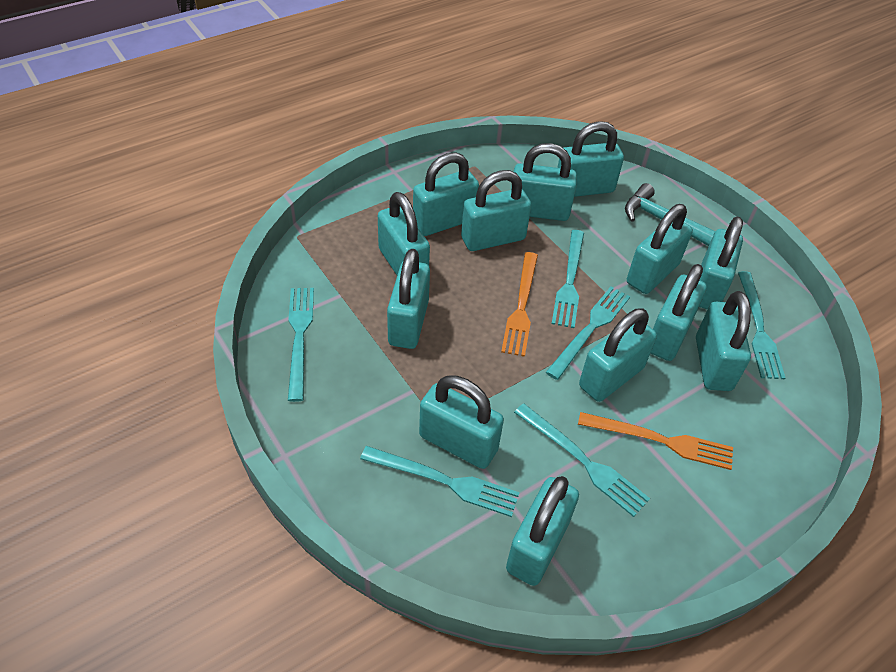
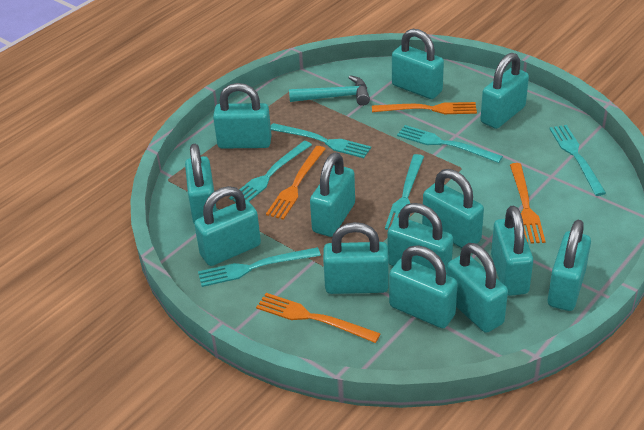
orange fork: 2 -> 4

